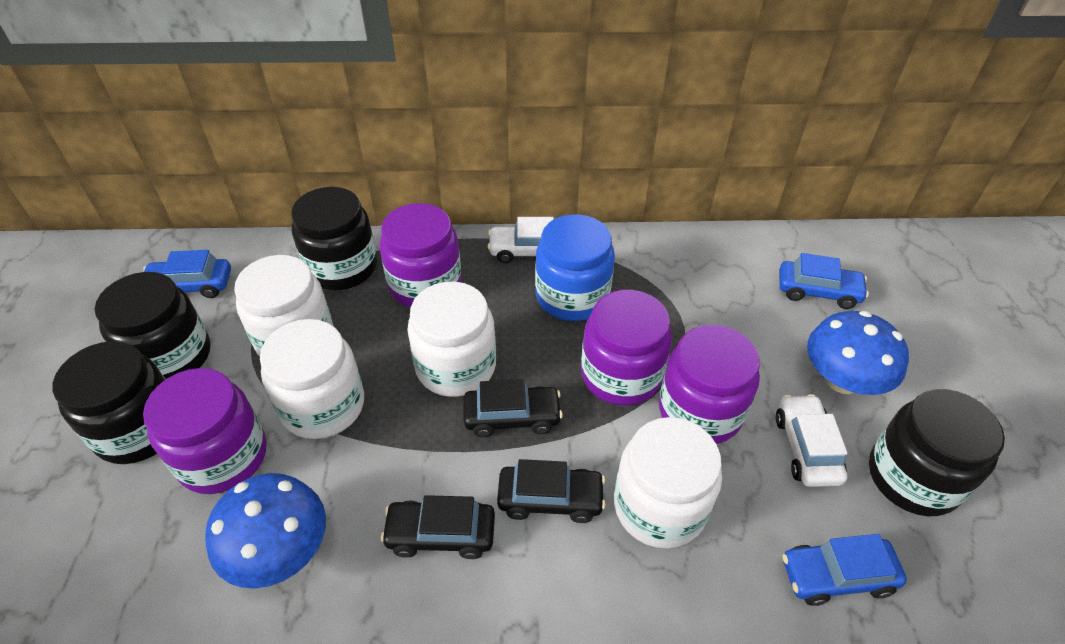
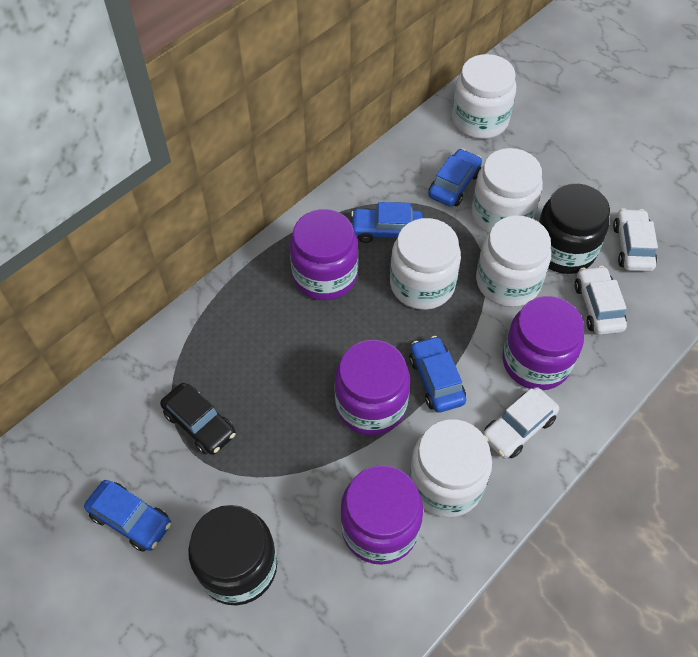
black car: 3 -> 1
black jar: 4 -> 2
blue car: 3 -> 4
blue jar: 1 -> 0
blue mushroom: 2 -> 0
white car: 2 -> 3
white jar: 4 -> 5

